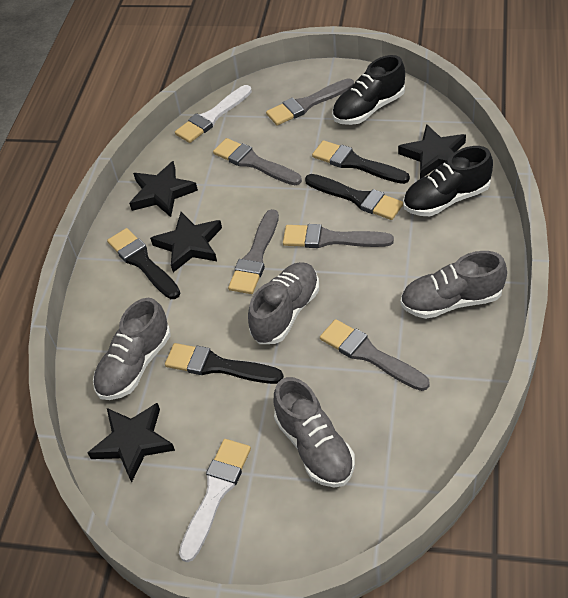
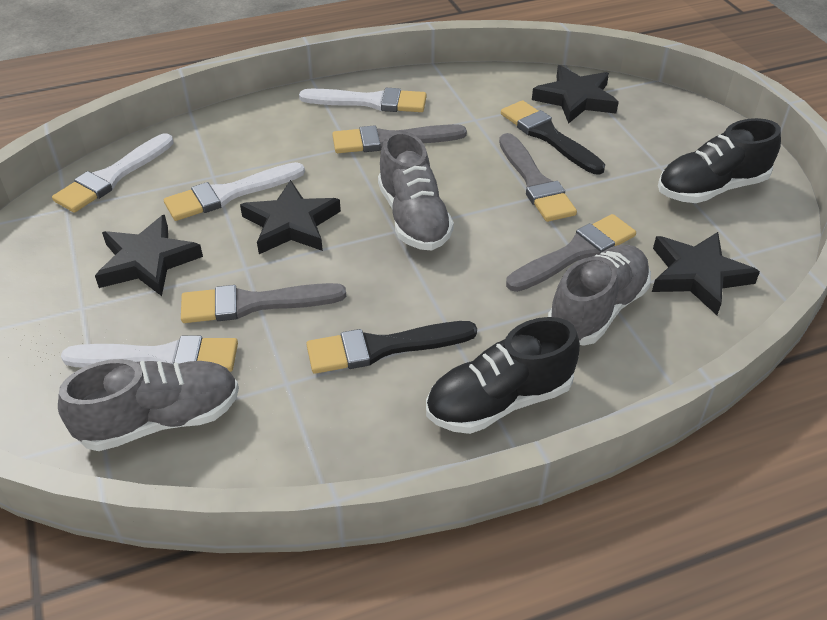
black brush: 4 -> 2
grey brush: 5 -> 4
grey shoe: 4 -> 3
white brush: 2 -> 4

